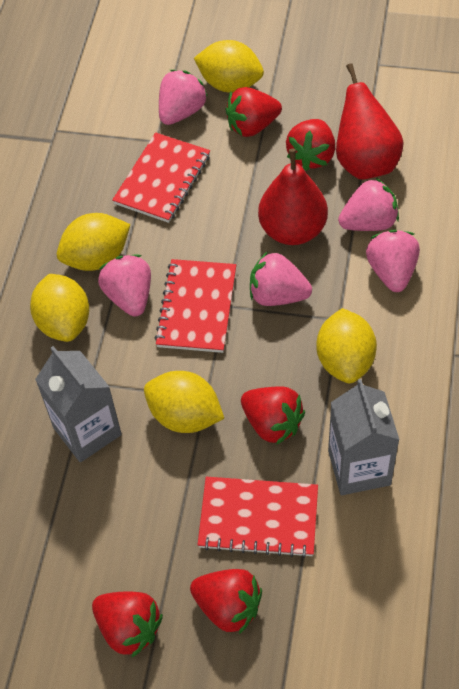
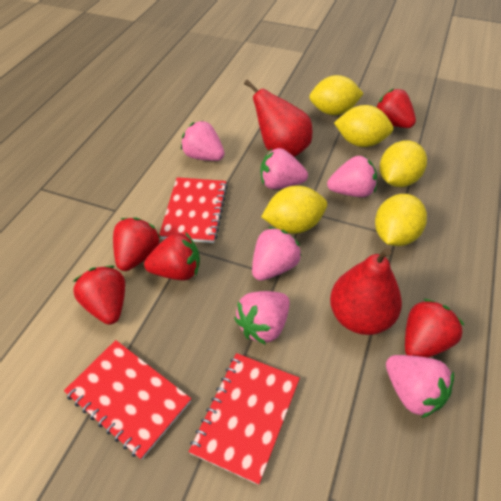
grey carton: 2 -> 0
pink strawberry: 5 -> 6

